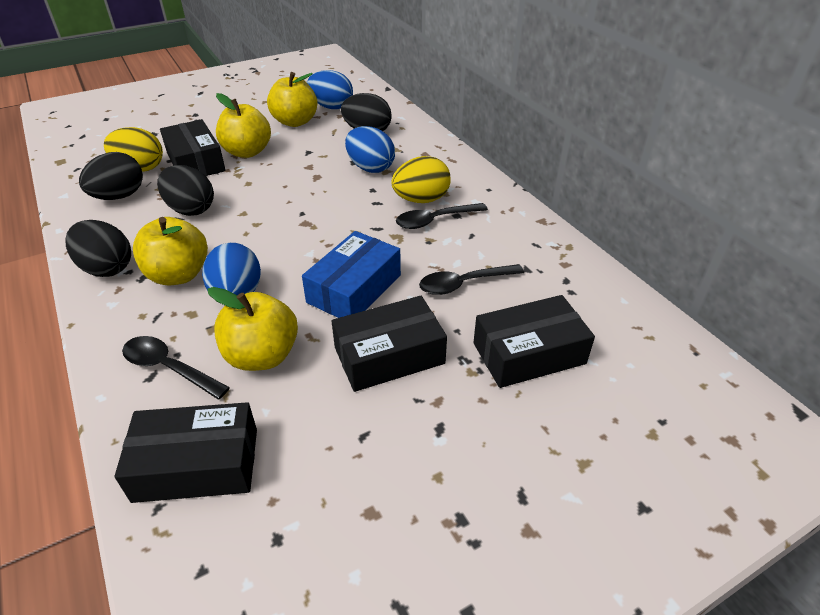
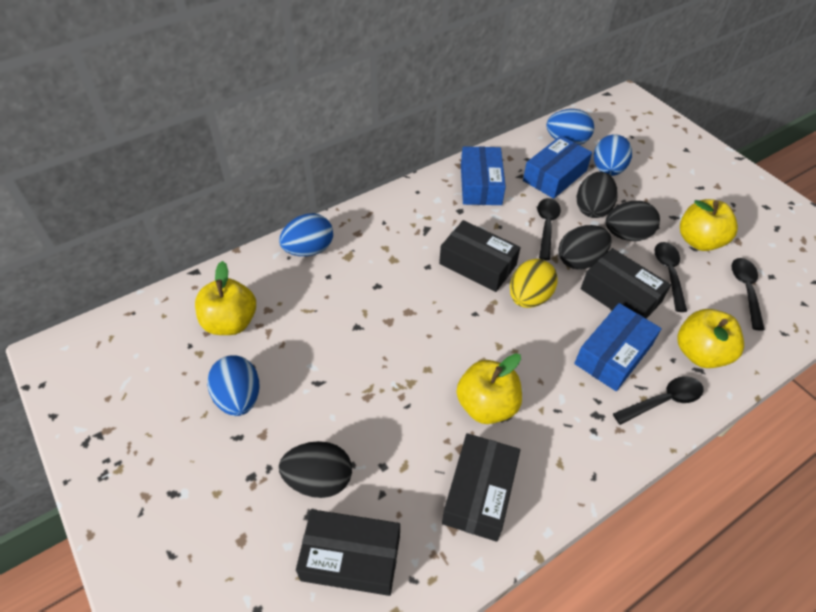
black spoon: 3 -> 4
blue box: 1 -> 3
blue egg: 3 -> 4
yellow egg: 2 -> 1

